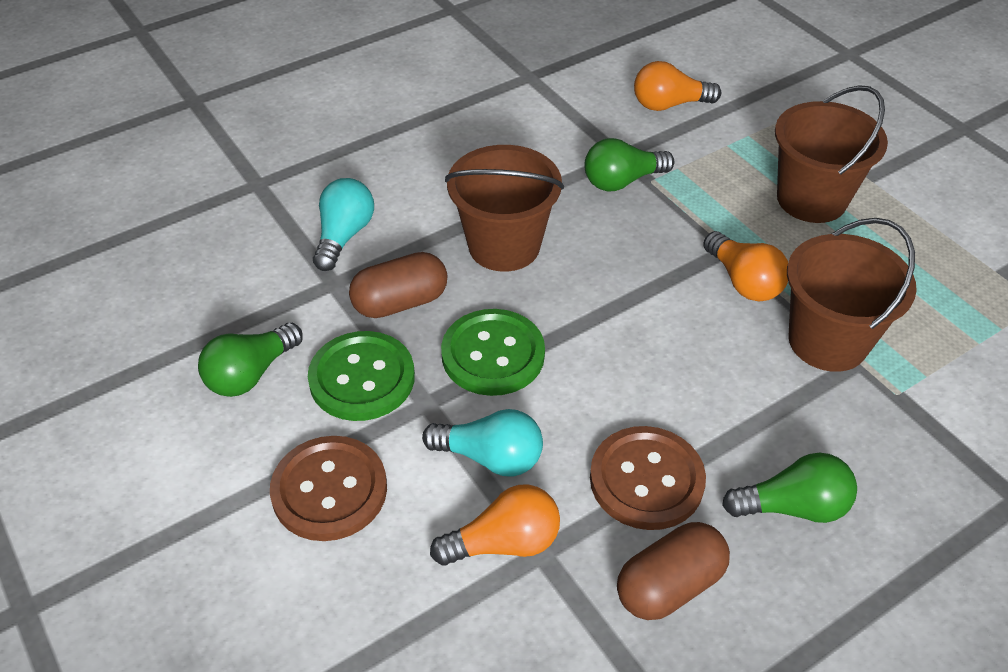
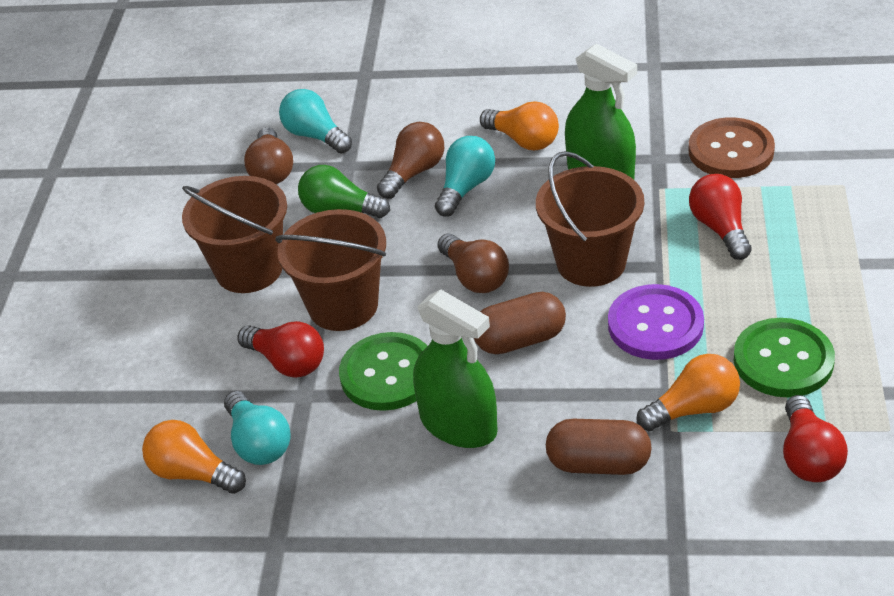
brown button: 2 -> 1
brown light bulb: 0 -> 3
green light bulb: 3 -> 1
green spray bottle: 0 -> 2
purple button: 0 -> 1
red light bulb: 0 -> 3
turquoise light bulb: 2 -> 3

